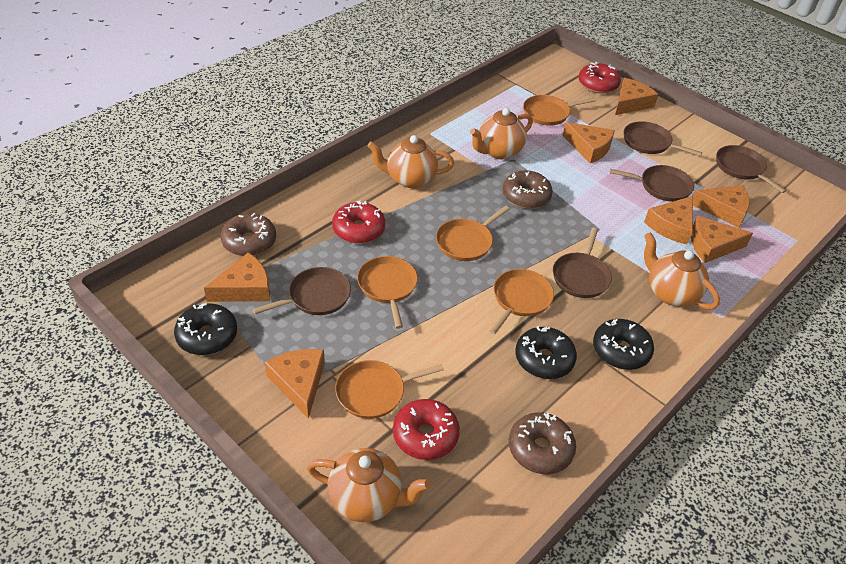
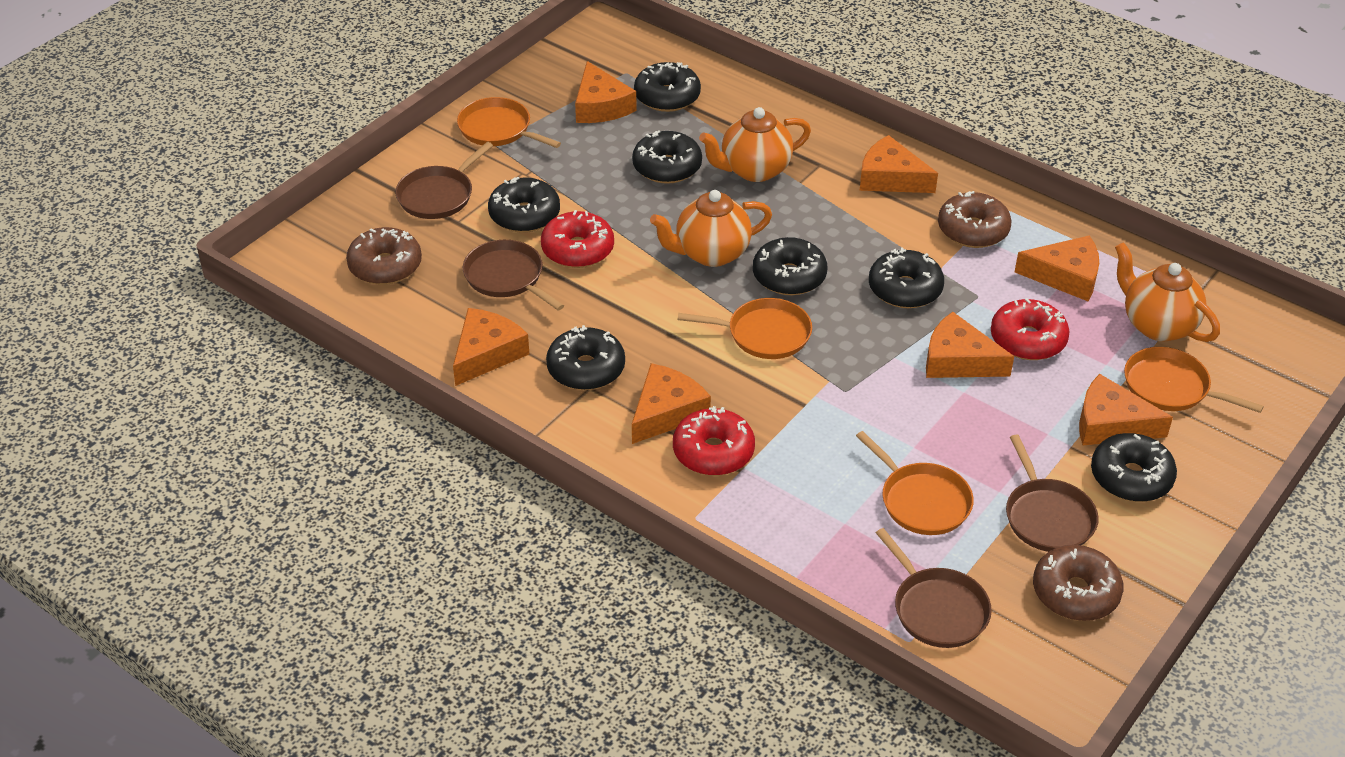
black donut: 3 -> 7
brown pan: 5 -> 4
orange pan: 5 -> 4
orange teapot: 4 -> 3

